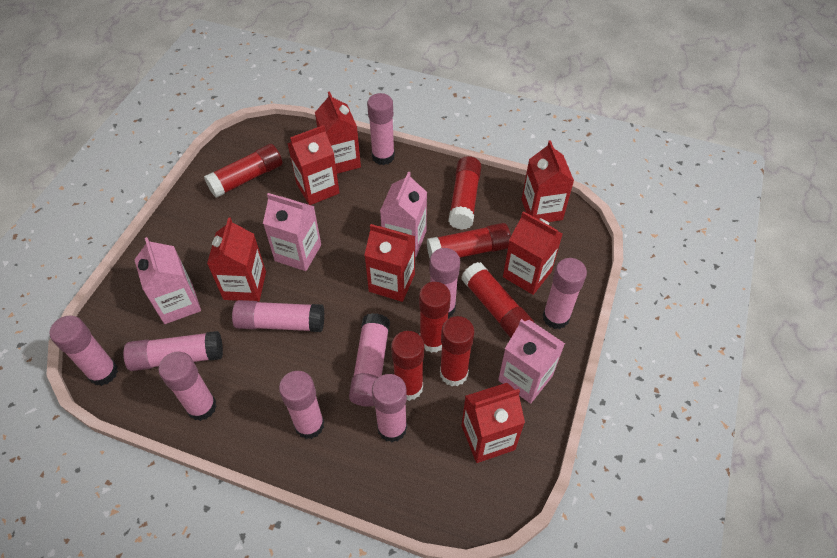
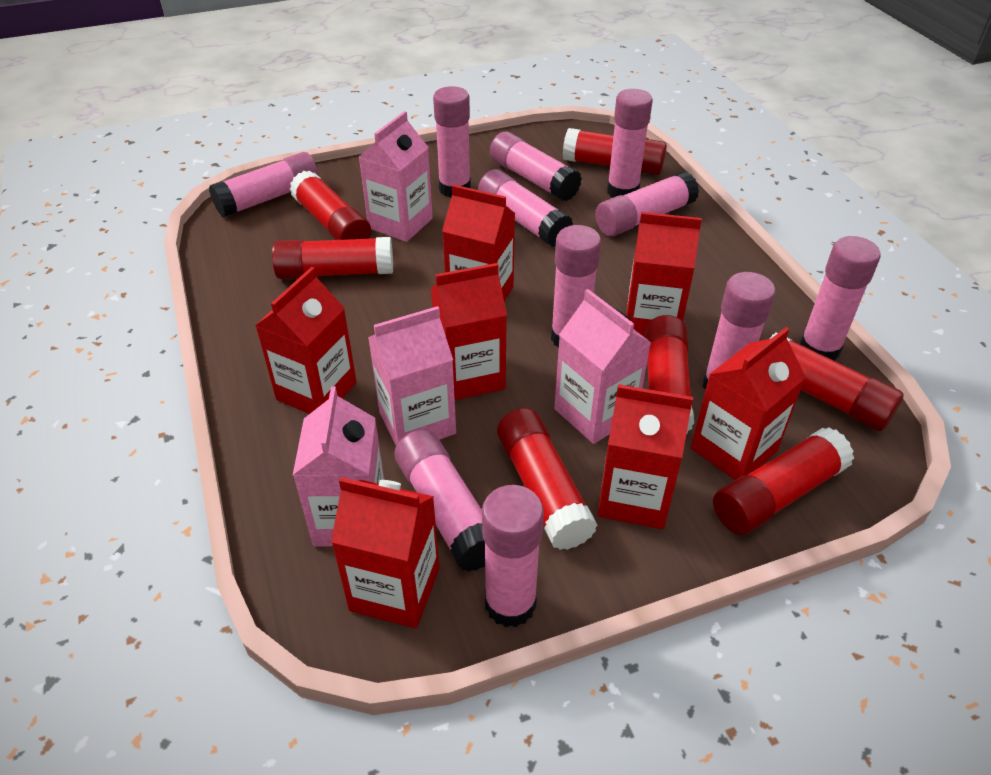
pink glue stick: 10 -> 11

